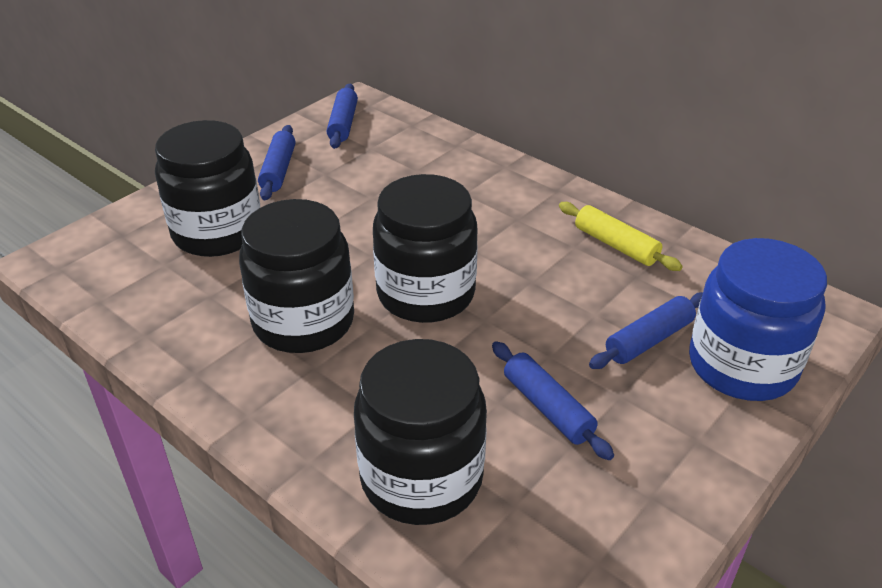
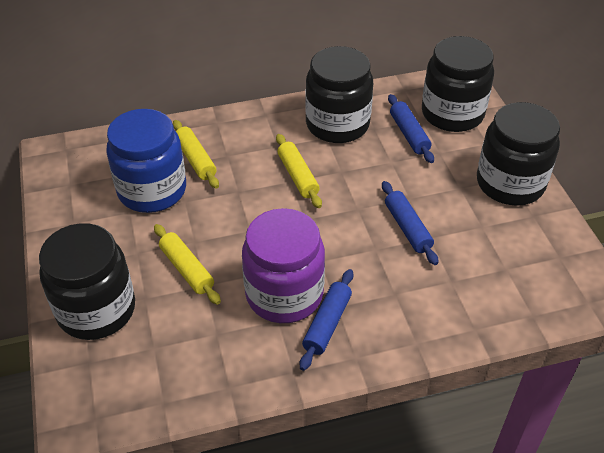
blue rolling pin: 4 -> 3
purple jar: 0 -> 1
yellow rolling pin: 1 -> 3

